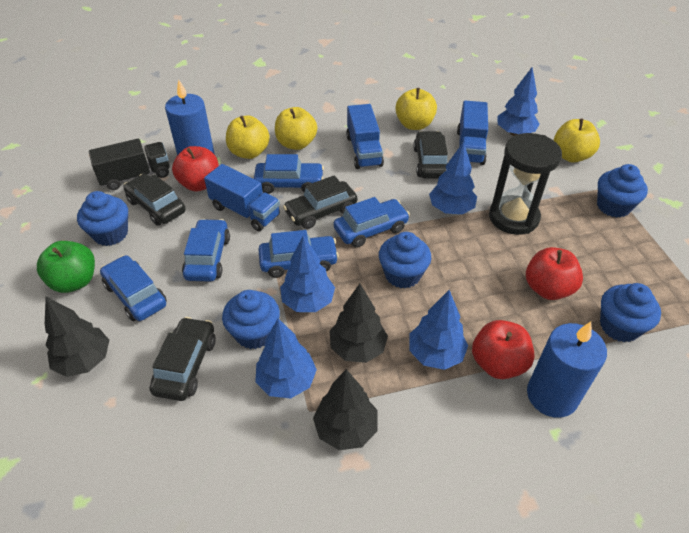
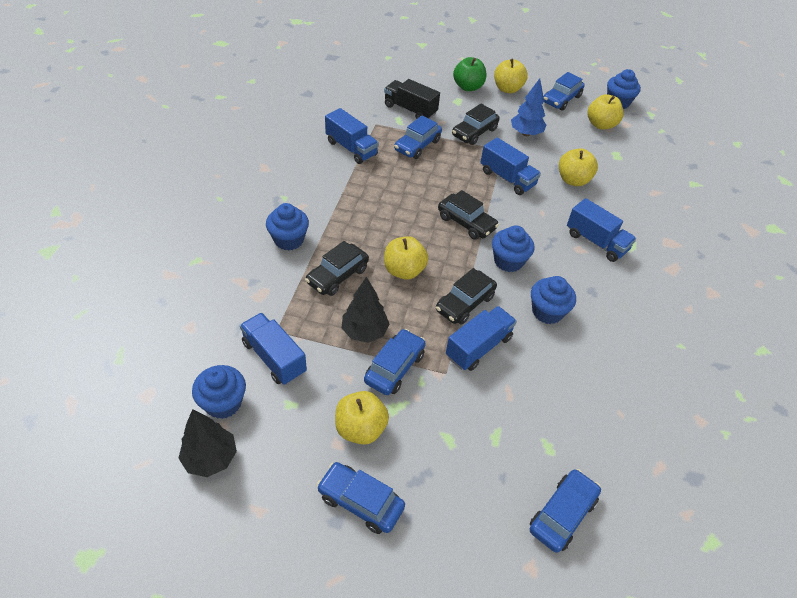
black hourglass: 1 -> 0
black tree: 3 -> 2
blue candle: 2 -> 0
blue tree: 5 -> 1
blue truck: 3 -> 5
red apple: 3 -> 0
yellow apple: 4 -> 5

